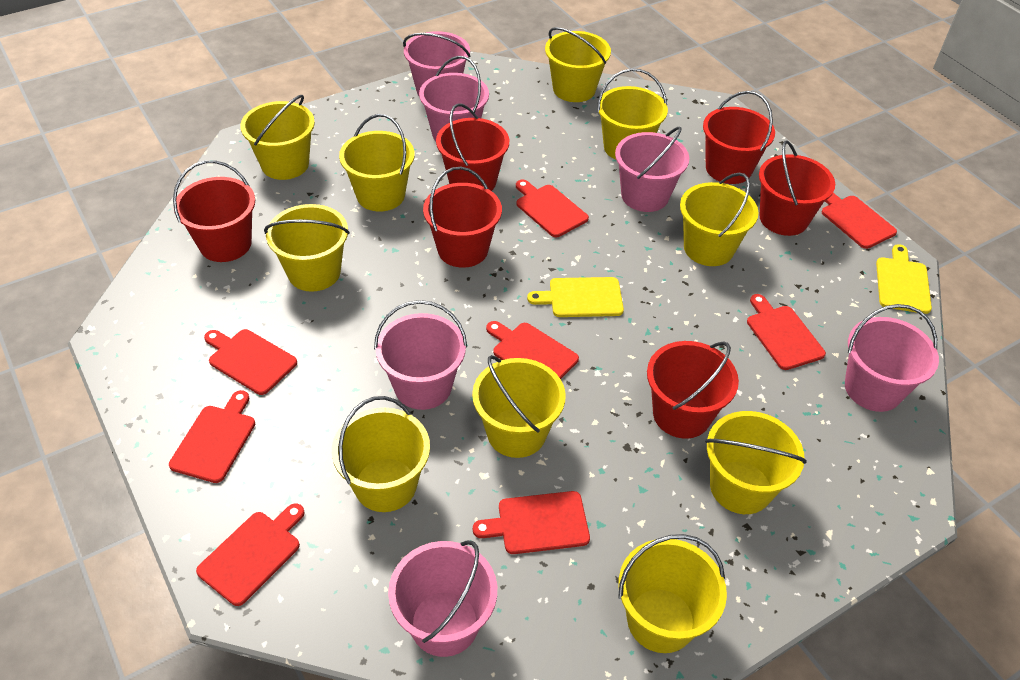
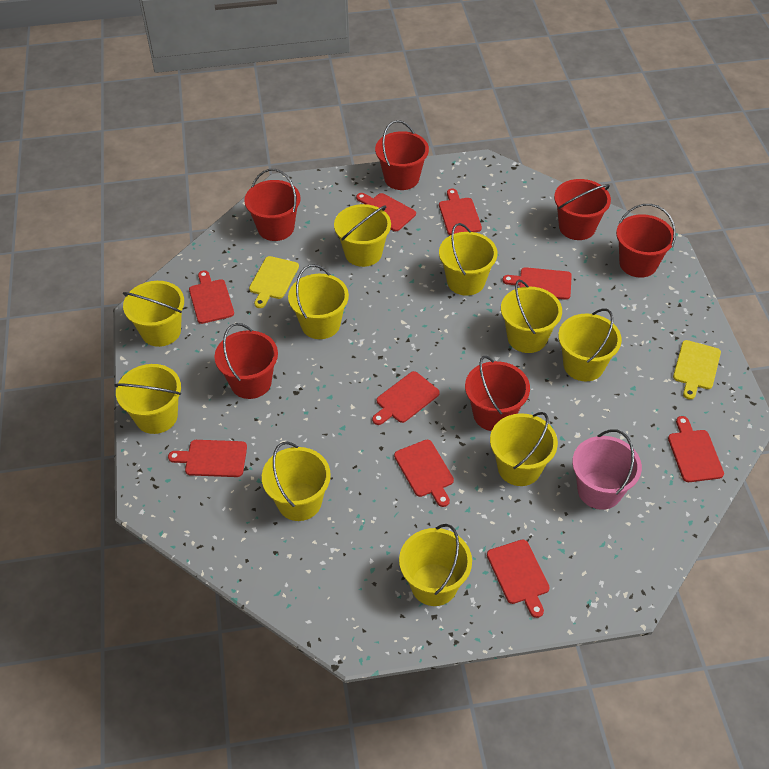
pink bucket: 6 -> 1
red cutting board: 8 -> 9

